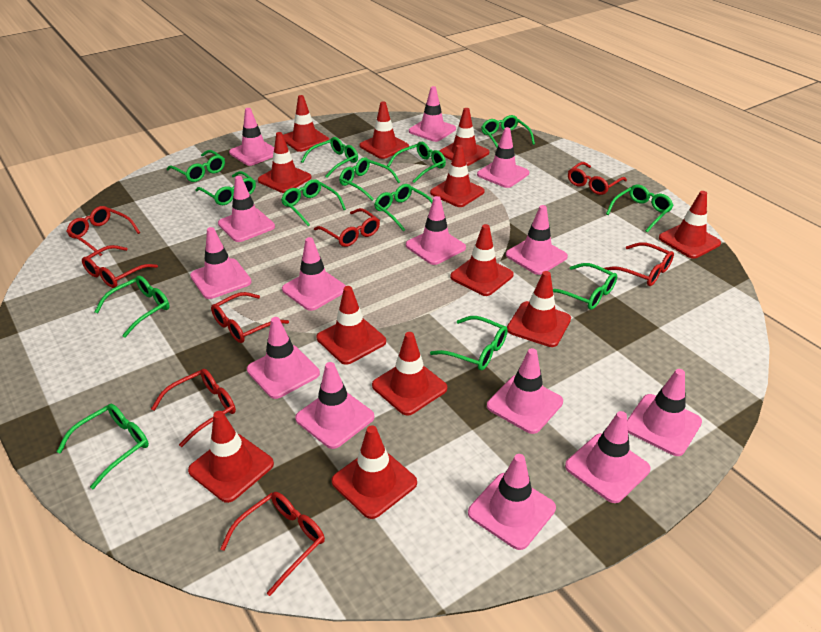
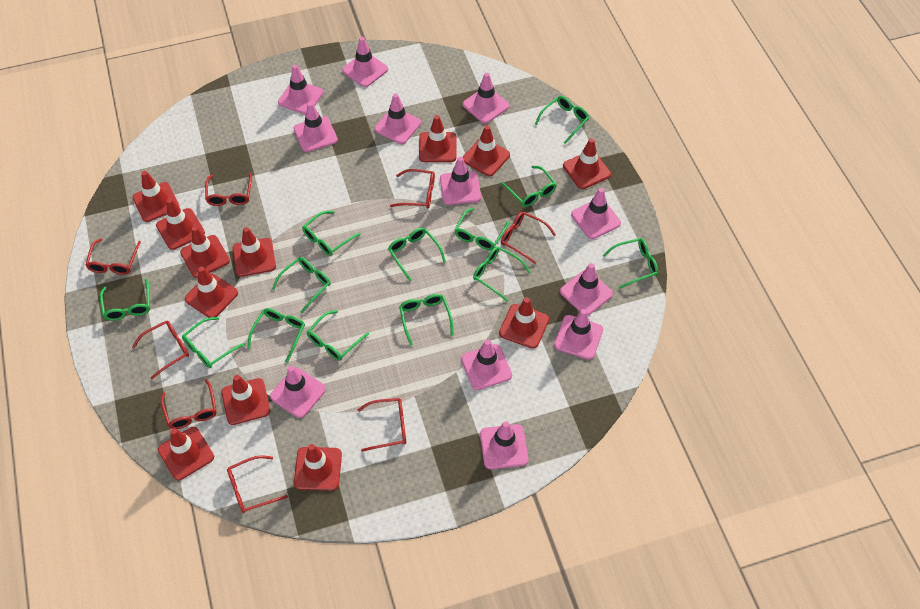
pink traffic cone: 14 -> 12

